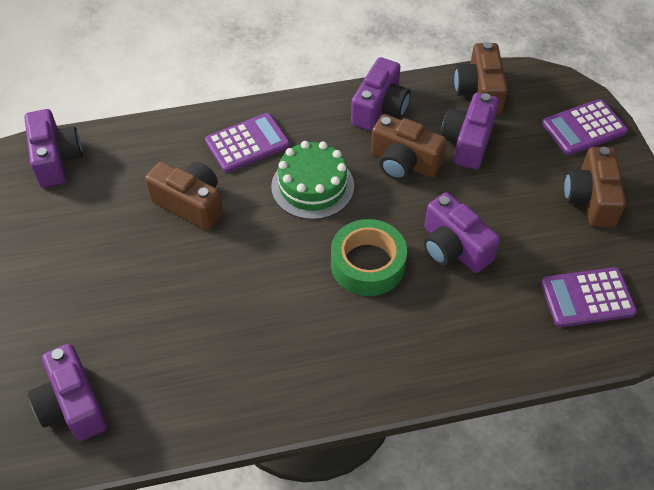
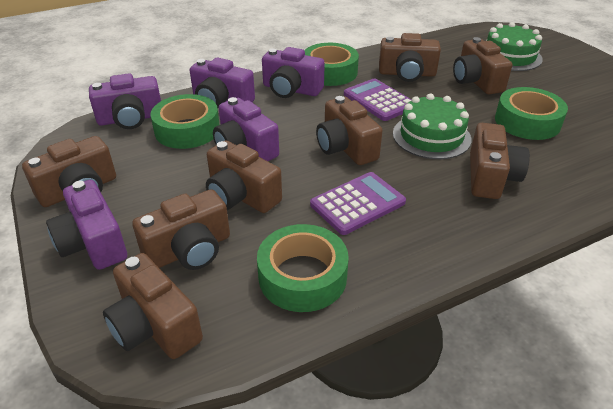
brown camera: 4 -> 8
green cake: 1 -> 2
green tape: 1 -> 4
purple calculator: 3 -> 2

